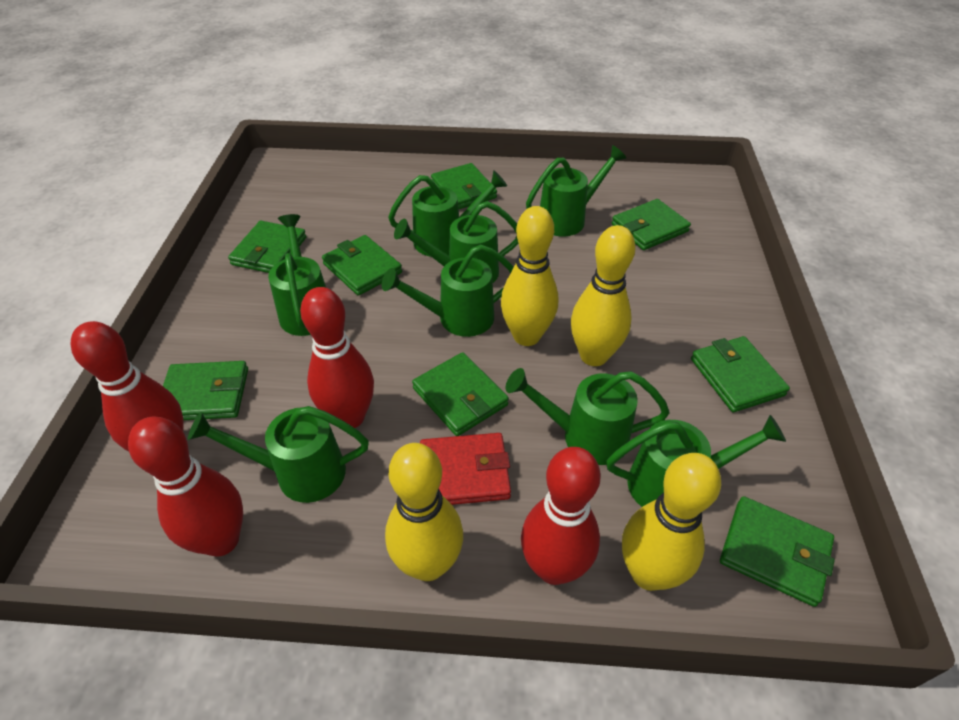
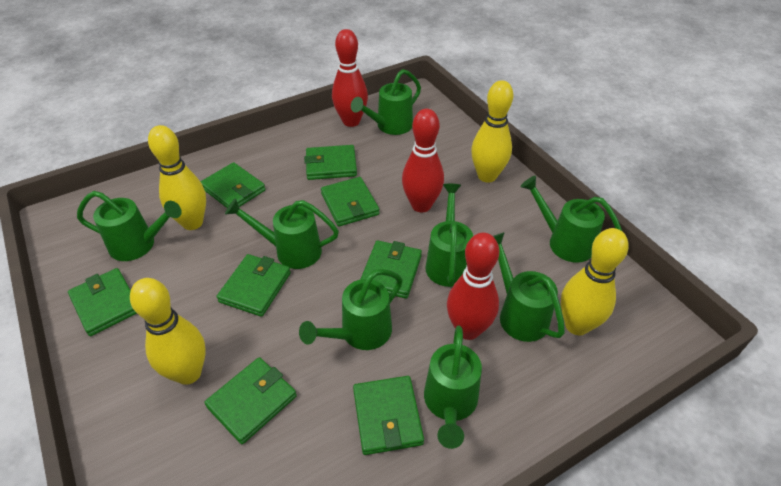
red bowling pin: 4 -> 3
red wallet: 1 -> 0

